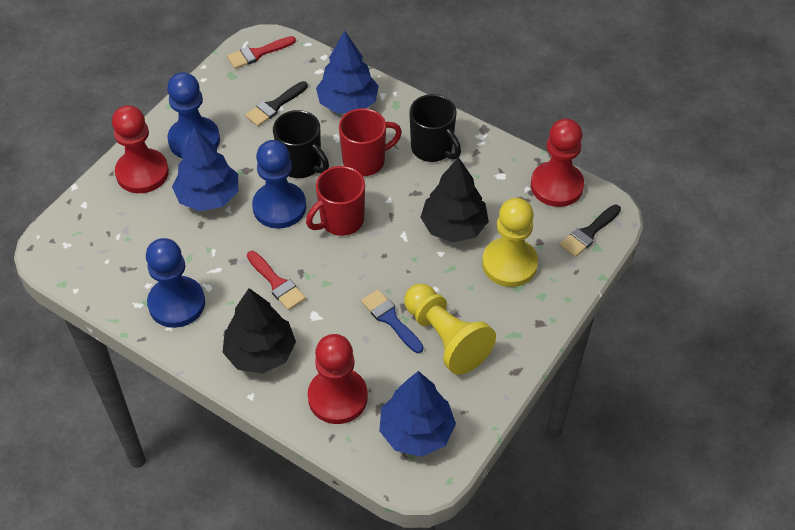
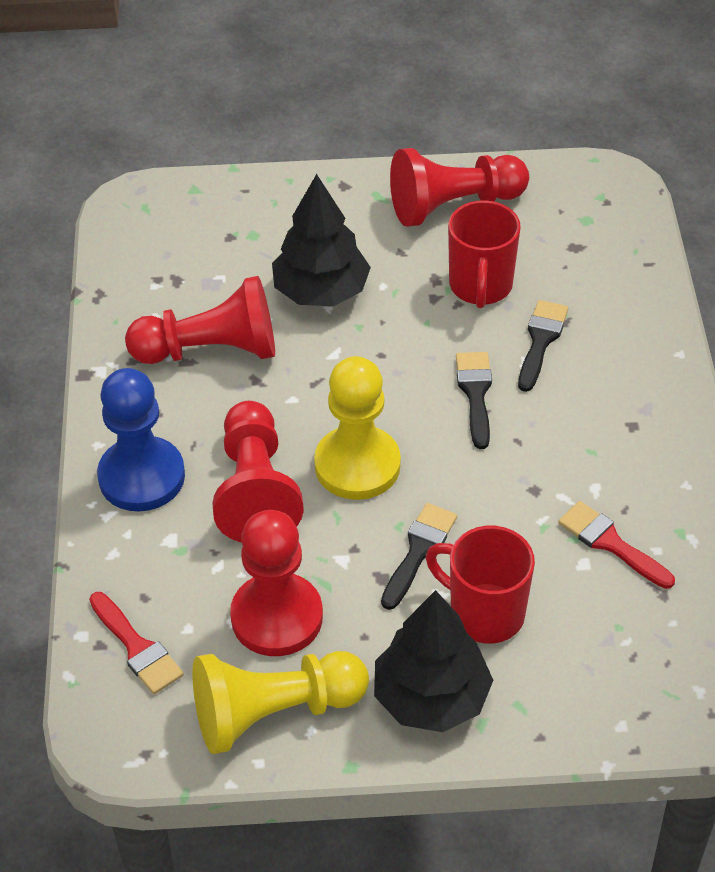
black brush: 2 -> 3
black mug: 2 -> 0
blue brush: 1 -> 0
blue pawn: 3 -> 1
blue tree: 3 -> 0
red pawn: 3 -> 4

